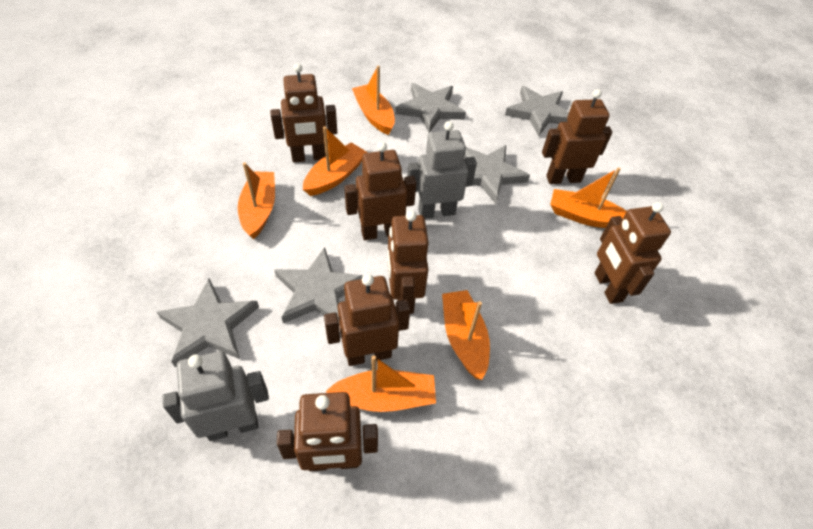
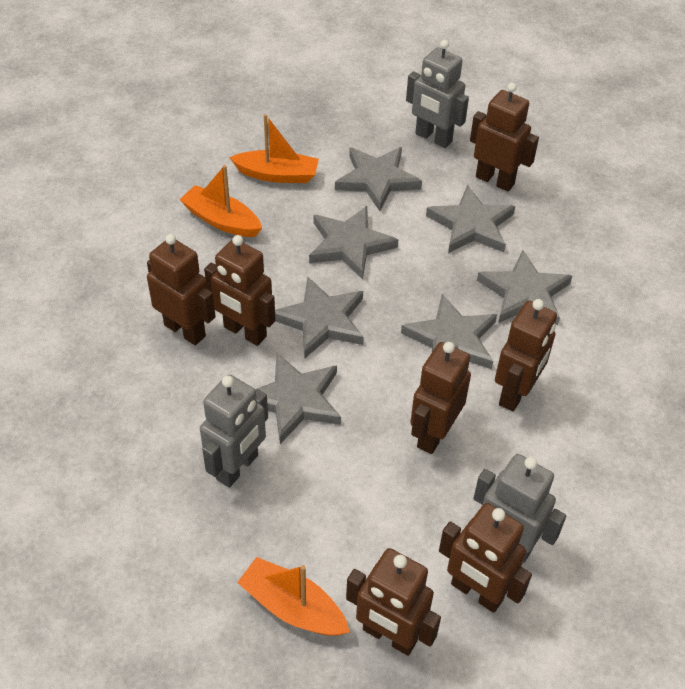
grey robot: 2 -> 3
grey star: 5 -> 7
orange boat: 6 -> 3

